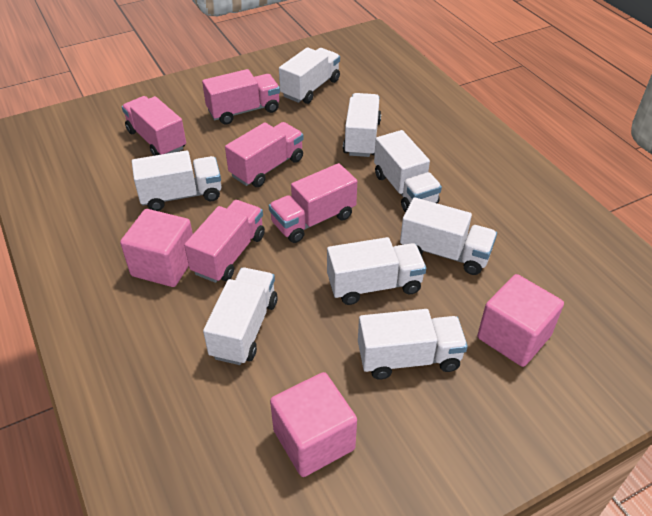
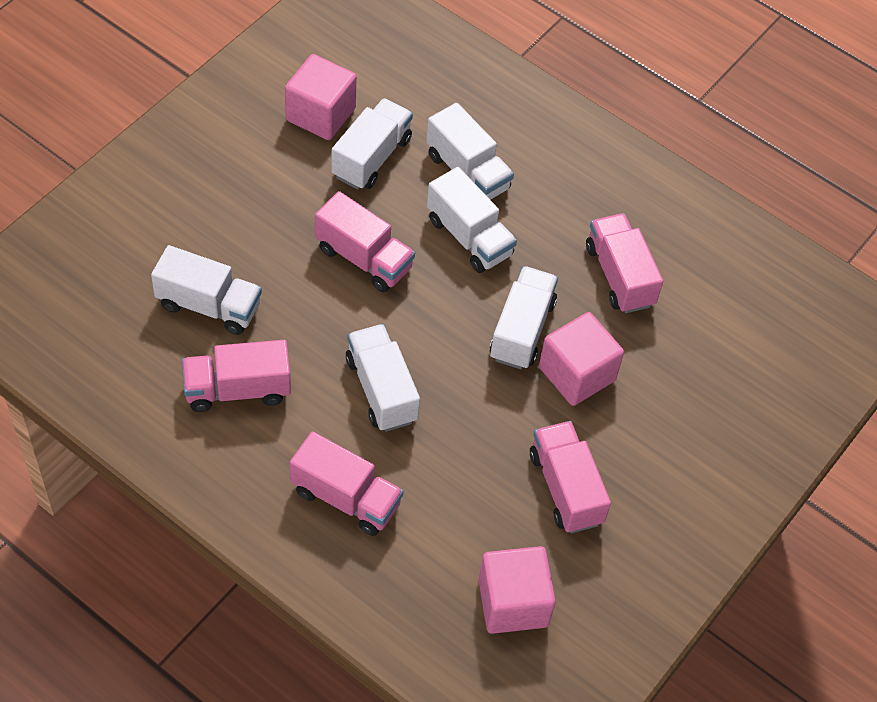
white truck: 8 -> 6

